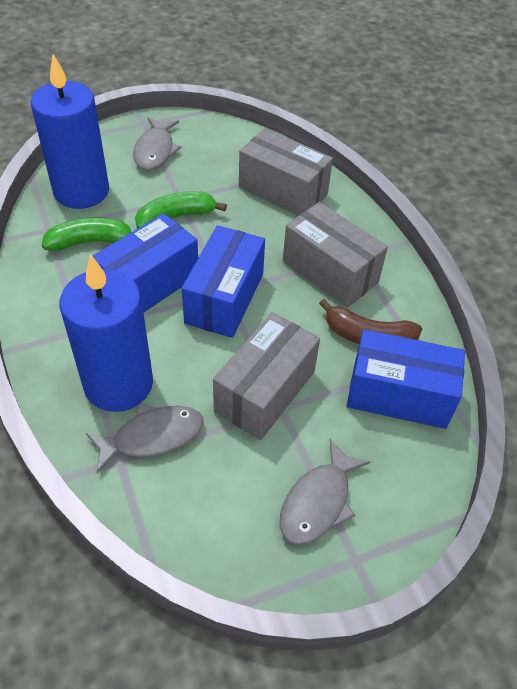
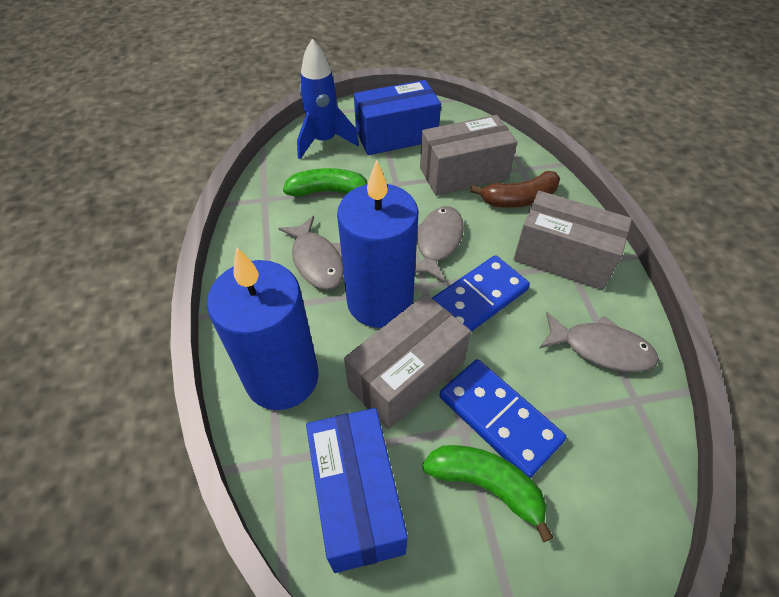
blue box: 3 -> 2
blue domino: 0 -> 2
blue rocket: 0 -> 1

